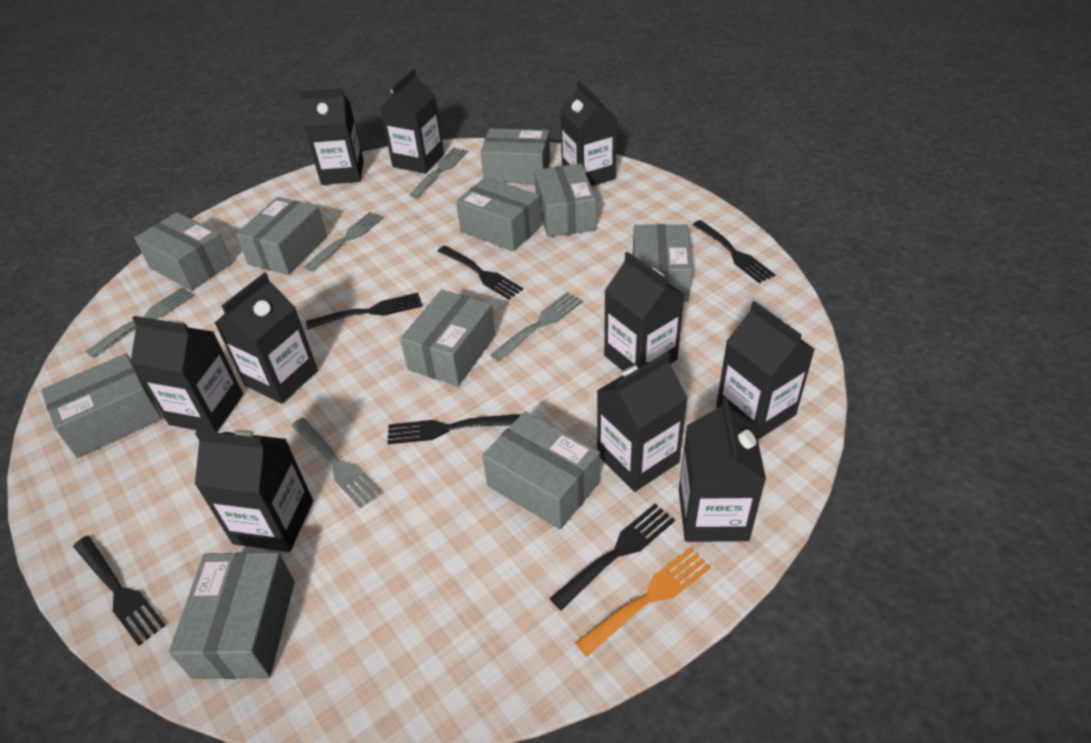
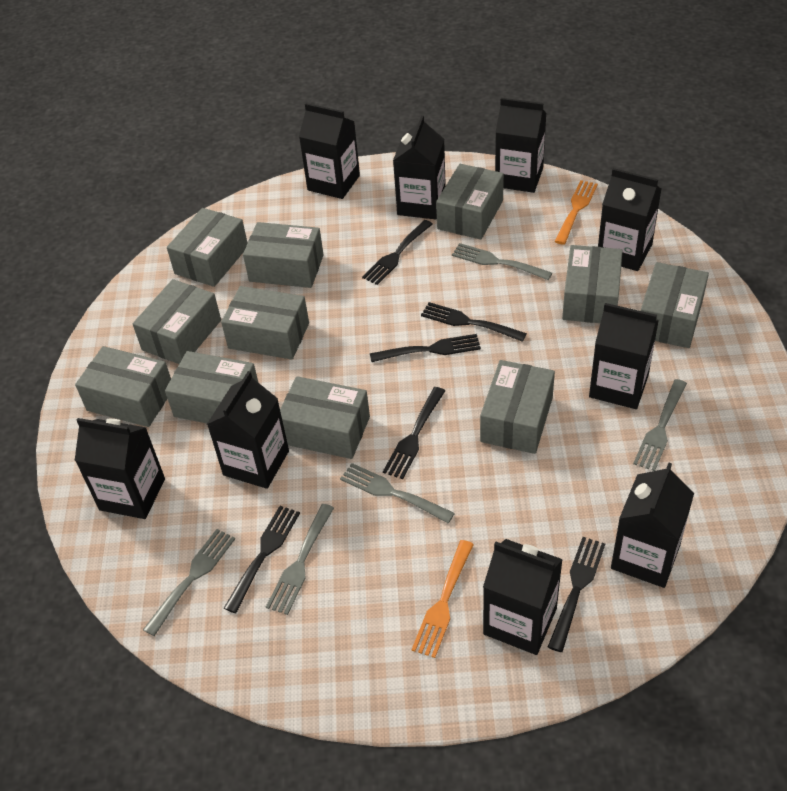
black carton: 10 -> 9
grey box: 10 -> 11
orange fork: 1 -> 2

